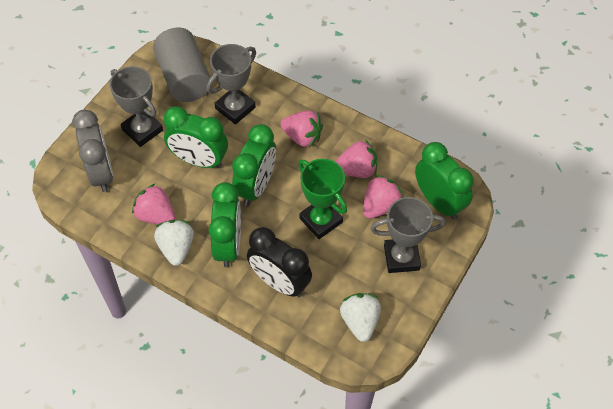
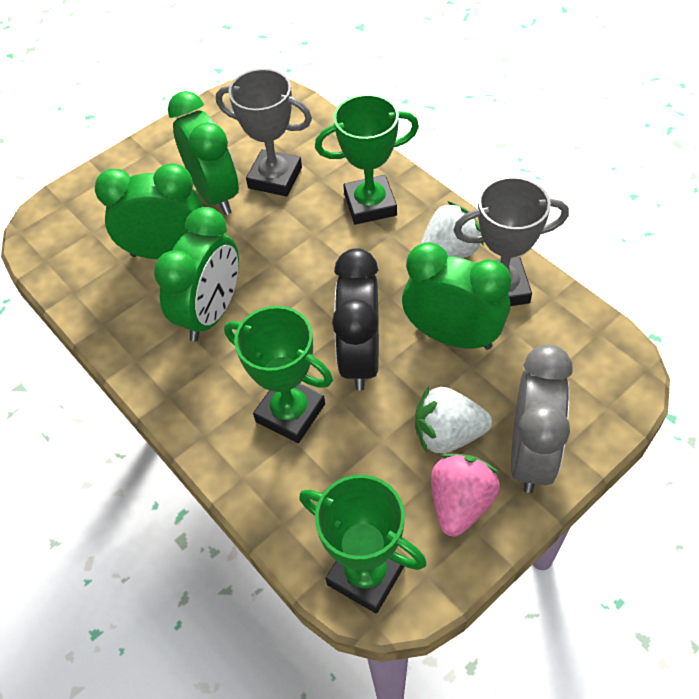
green trophy: 1 -> 3
grey cylinder: 1 -> 0
grey trophy: 3 -> 2
pink strawberry: 4 -> 1

